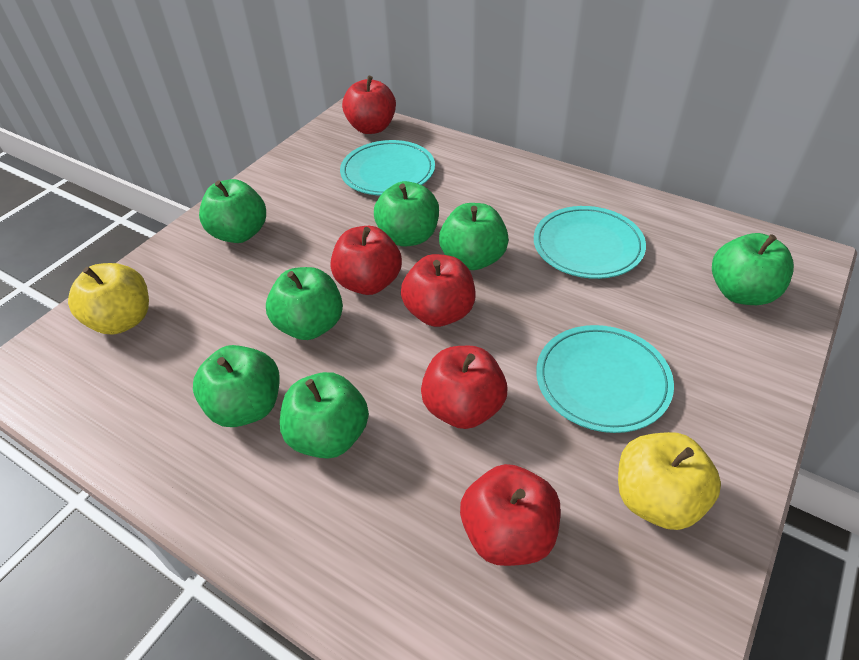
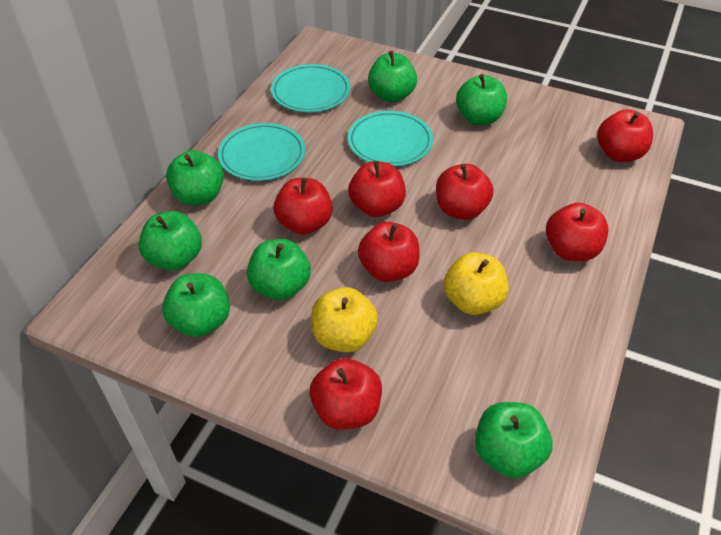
red apple: 5 -> 7

